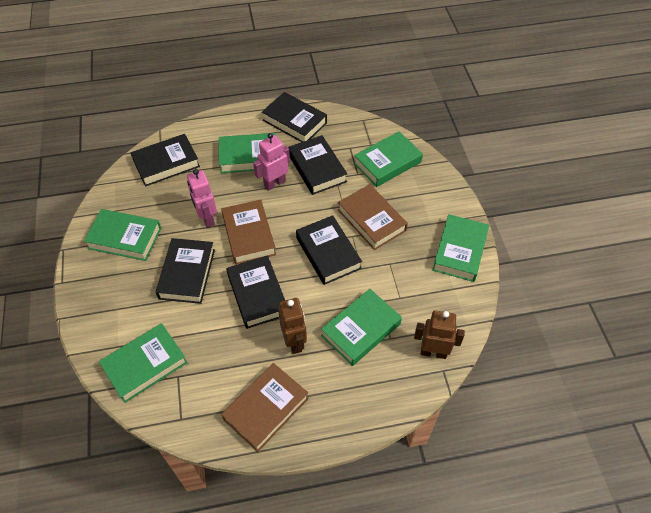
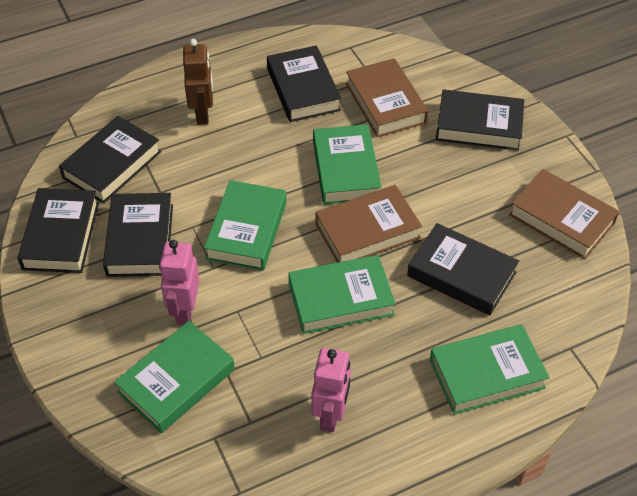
brown robot: 2 -> 1
green book: 6 -> 5

